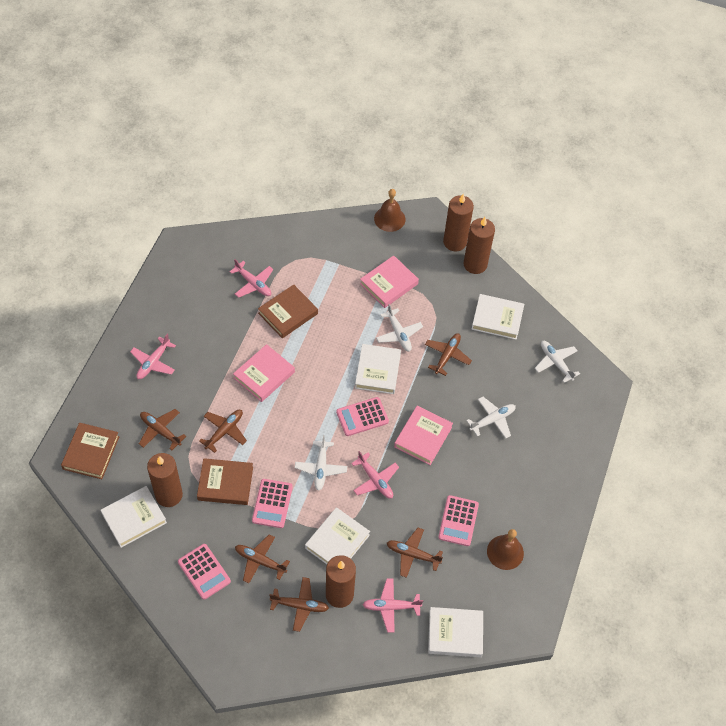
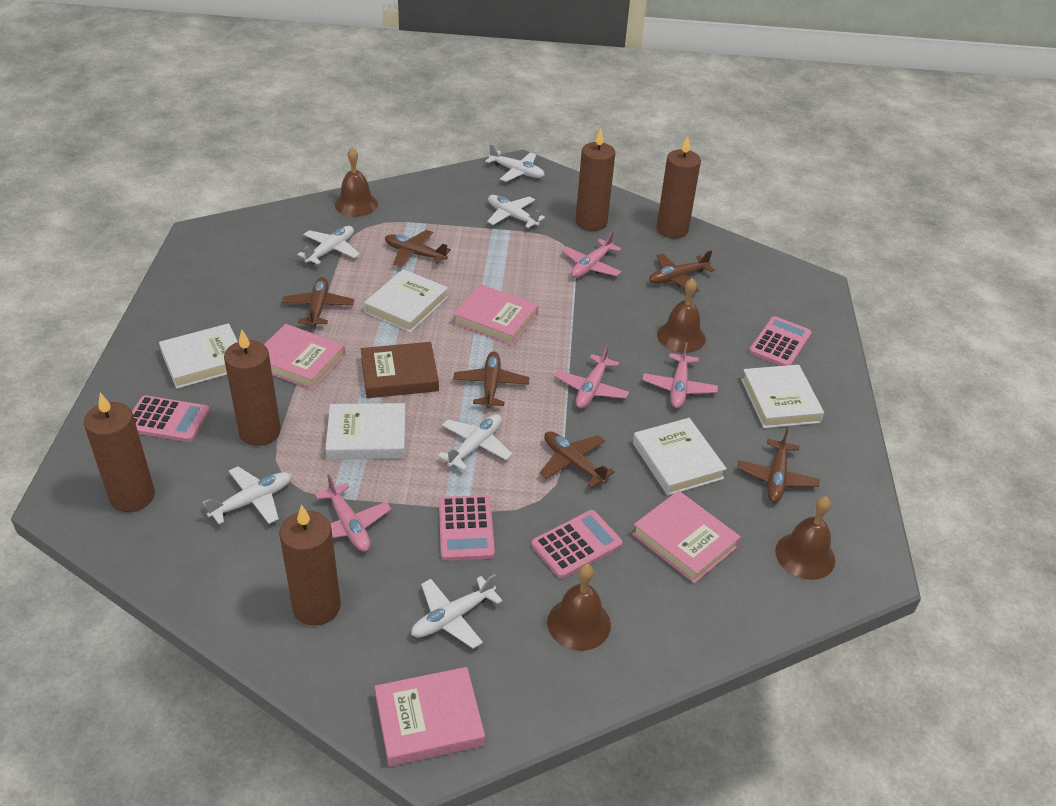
brown bell: 2 -> 4
brown book: 3 -> 1
brown candle: 4 -> 5
pink book: 3 -> 4
white plane: 4 -> 6

